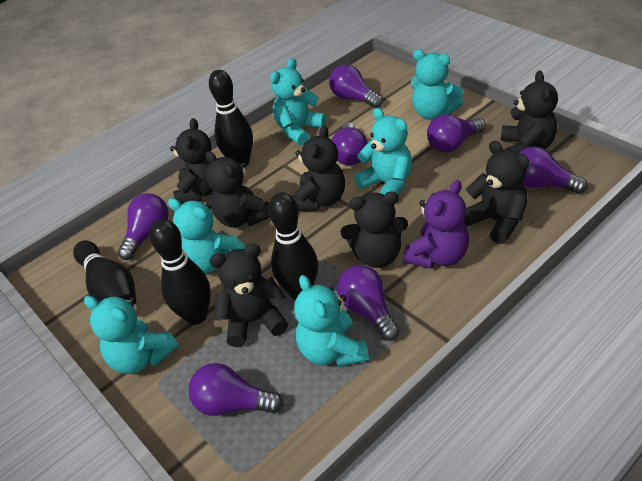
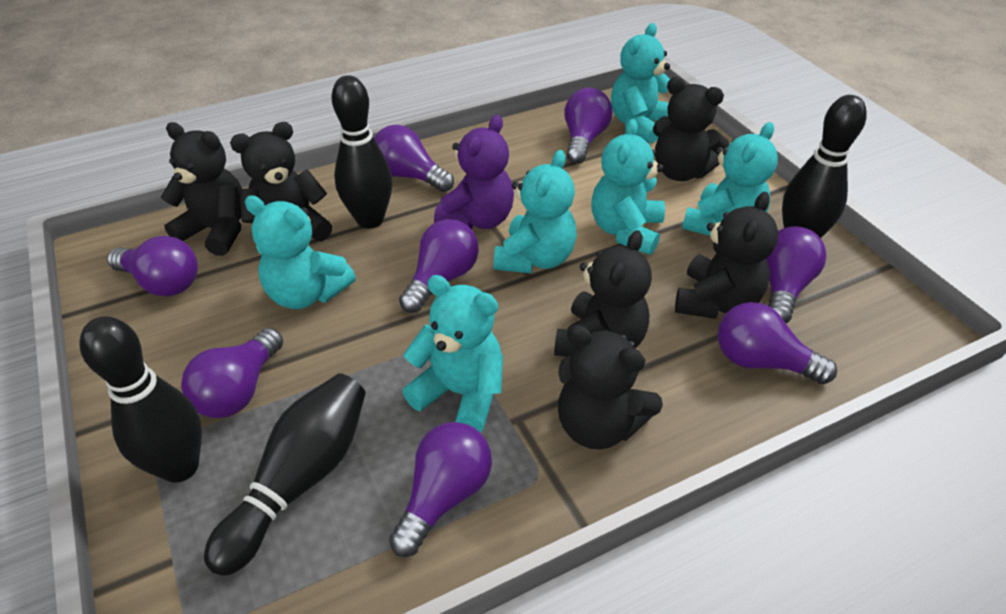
black teddy bear: 7 -> 6
purple light bulb: 7 -> 8

